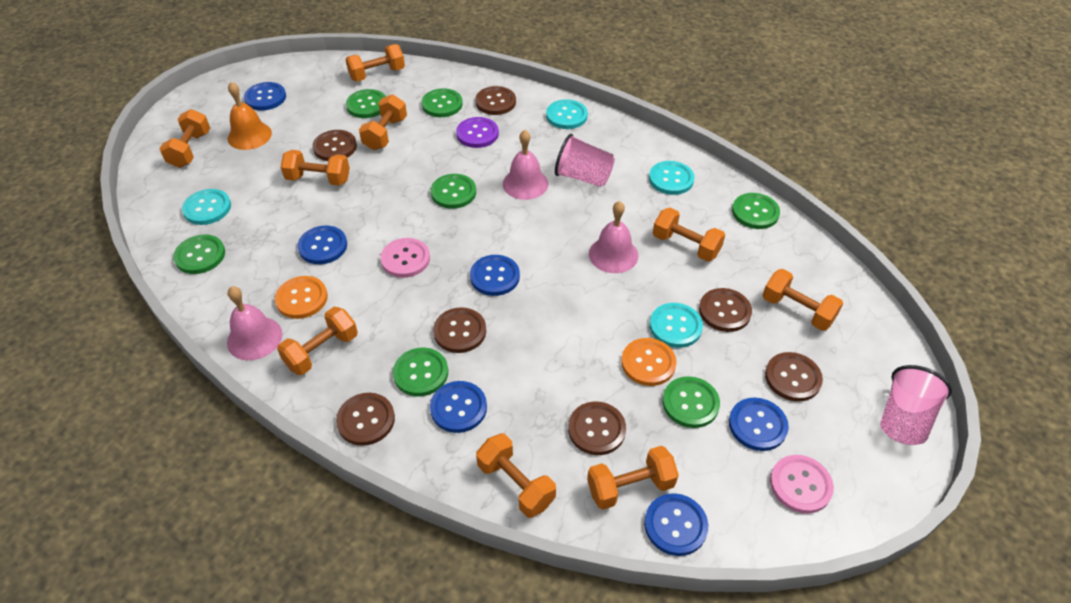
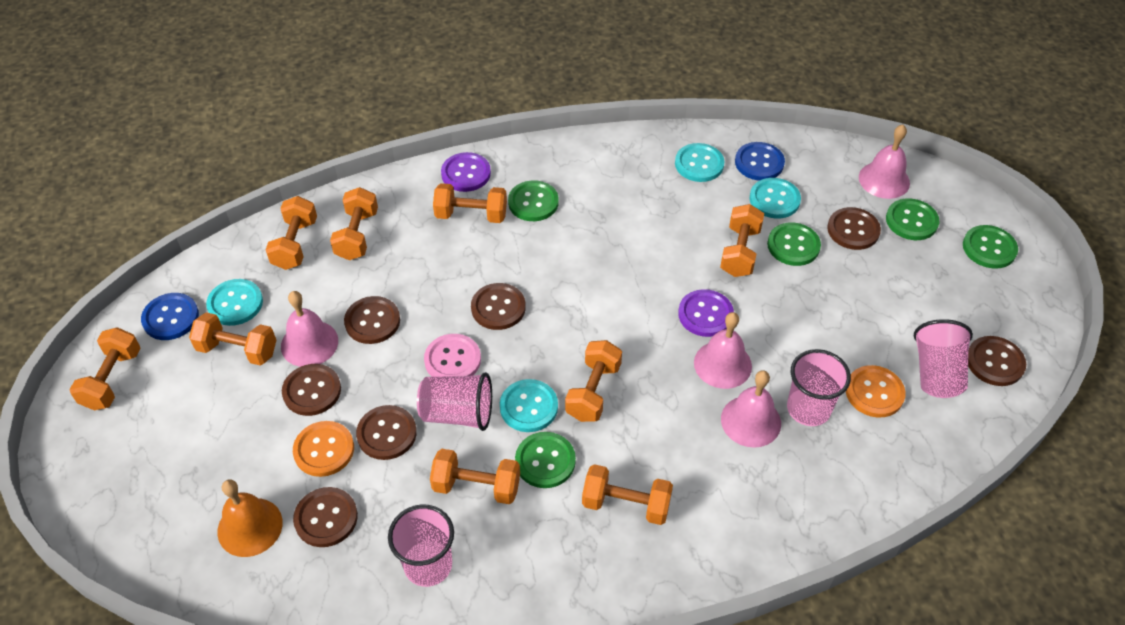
blue button: 6 -> 2
green button: 7 -> 5
pink bell: 3 -> 4
pink button: 2 -> 1
pink cup: 2 -> 4
purple button: 1 -> 2

